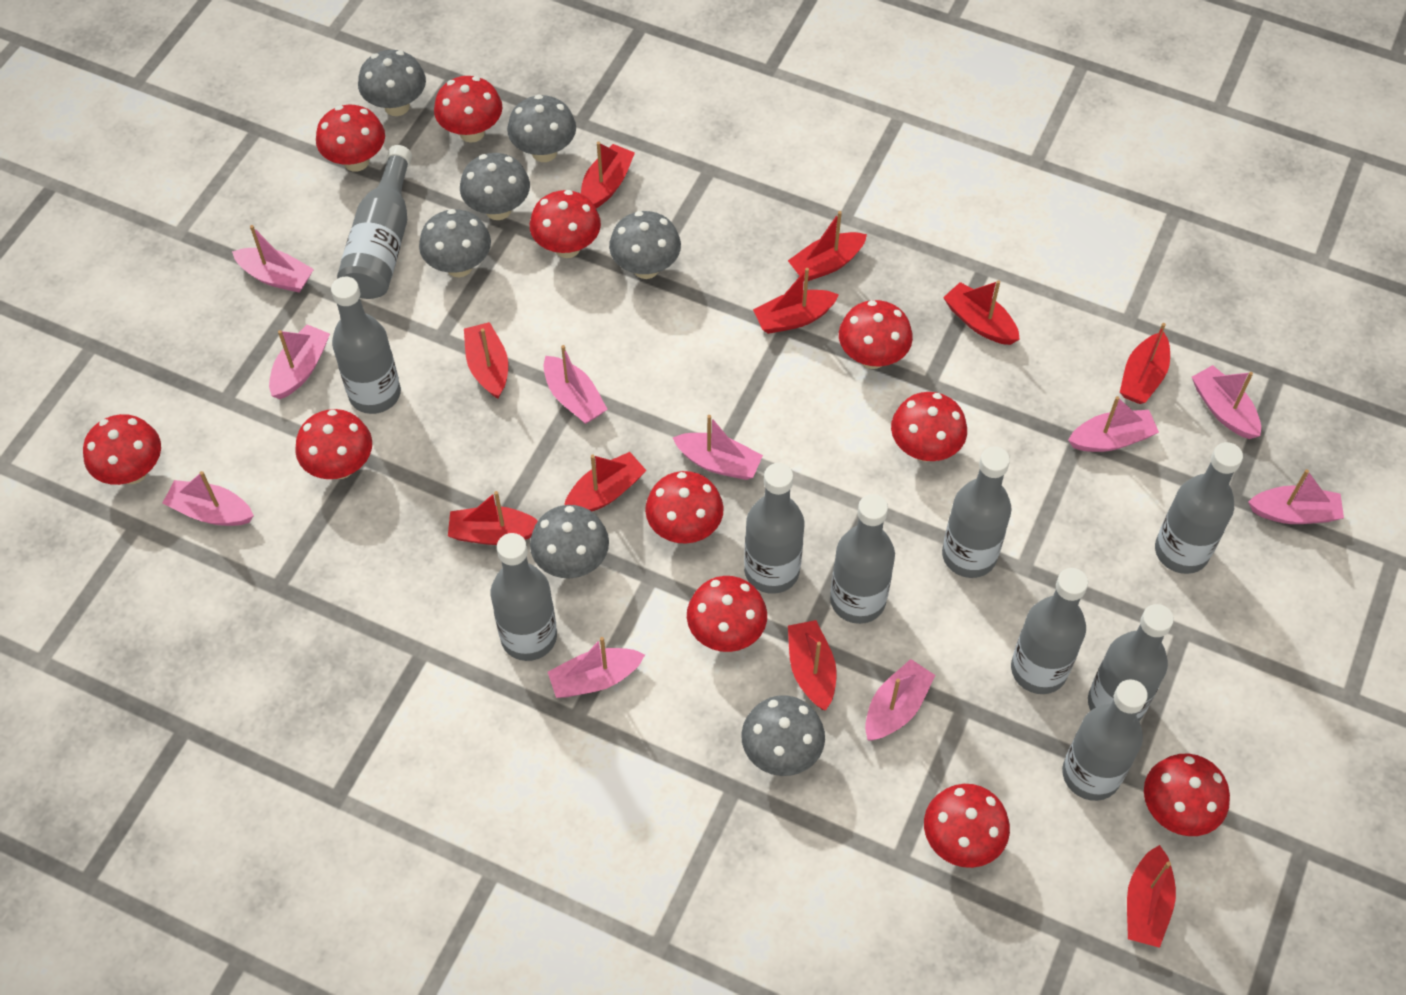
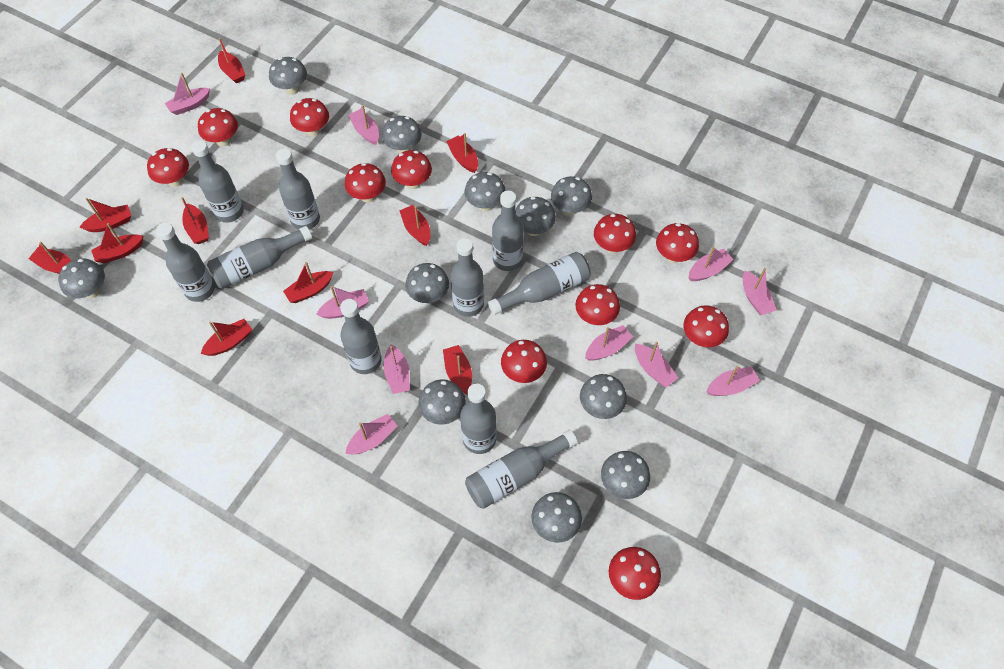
grey mushroom: 7 -> 11

